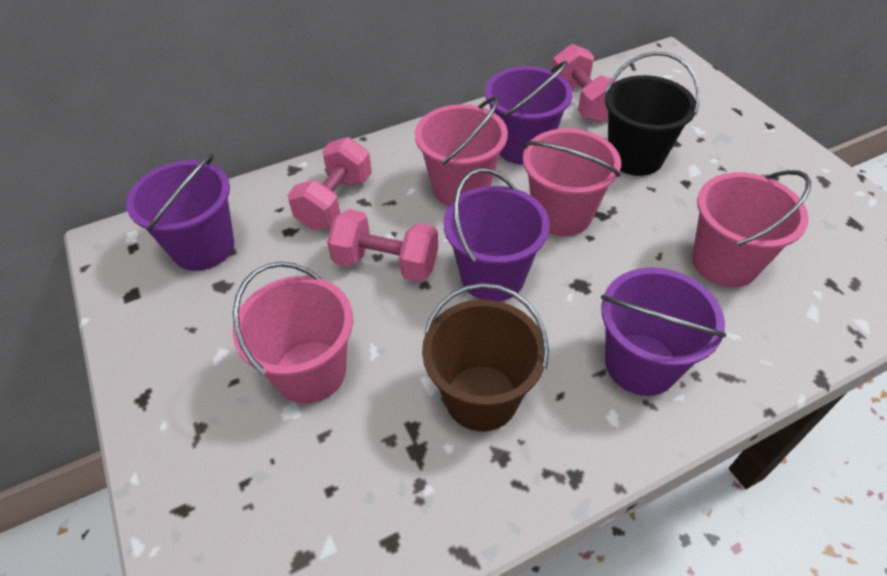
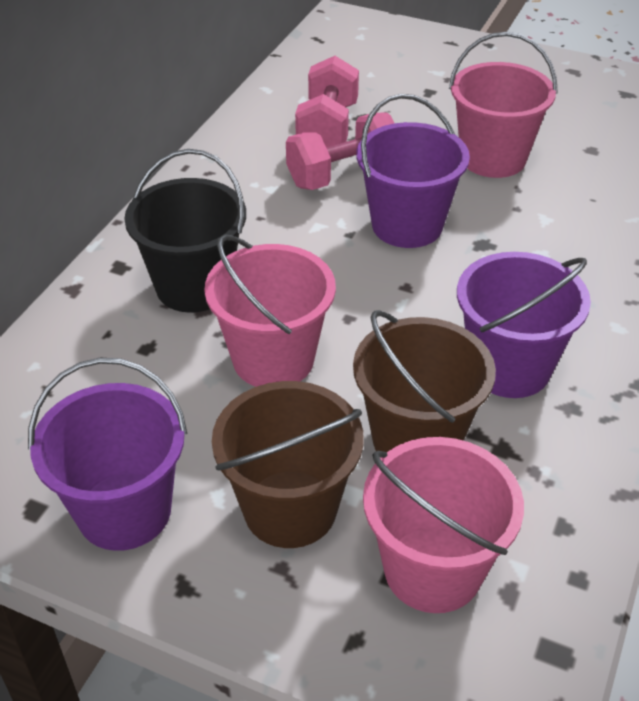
brown bucket: 1 -> 2
pink bucket: 4 -> 3
pink dumbbell: 3 -> 2
purple bucket: 4 -> 3

